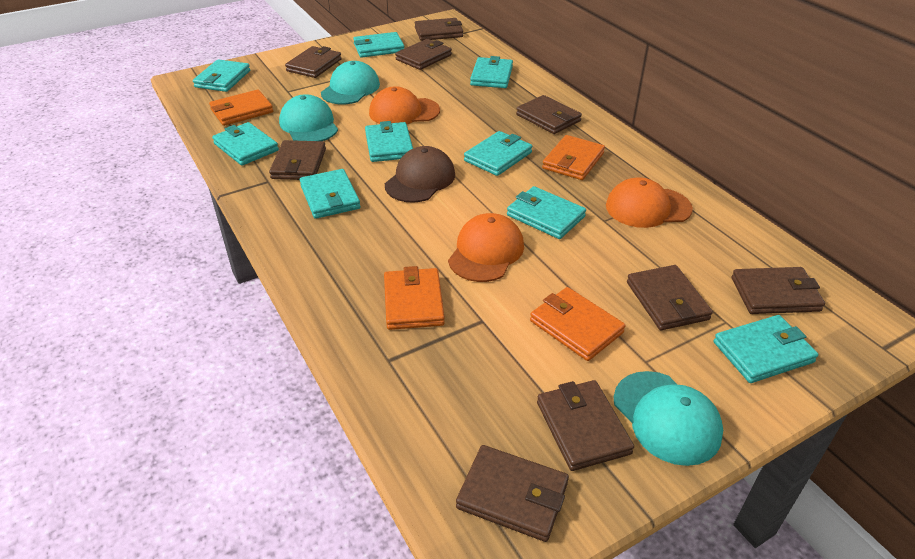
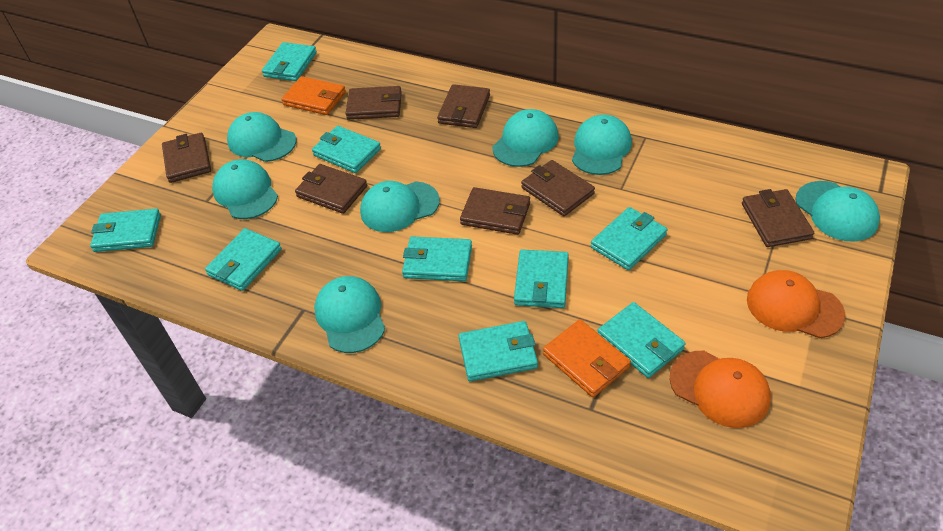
brown cap: 1 -> 0
brown wallet: 9 -> 7
orange cap: 3 -> 2
orange wallet: 4 -> 2
turquoise cap: 3 -> 7

